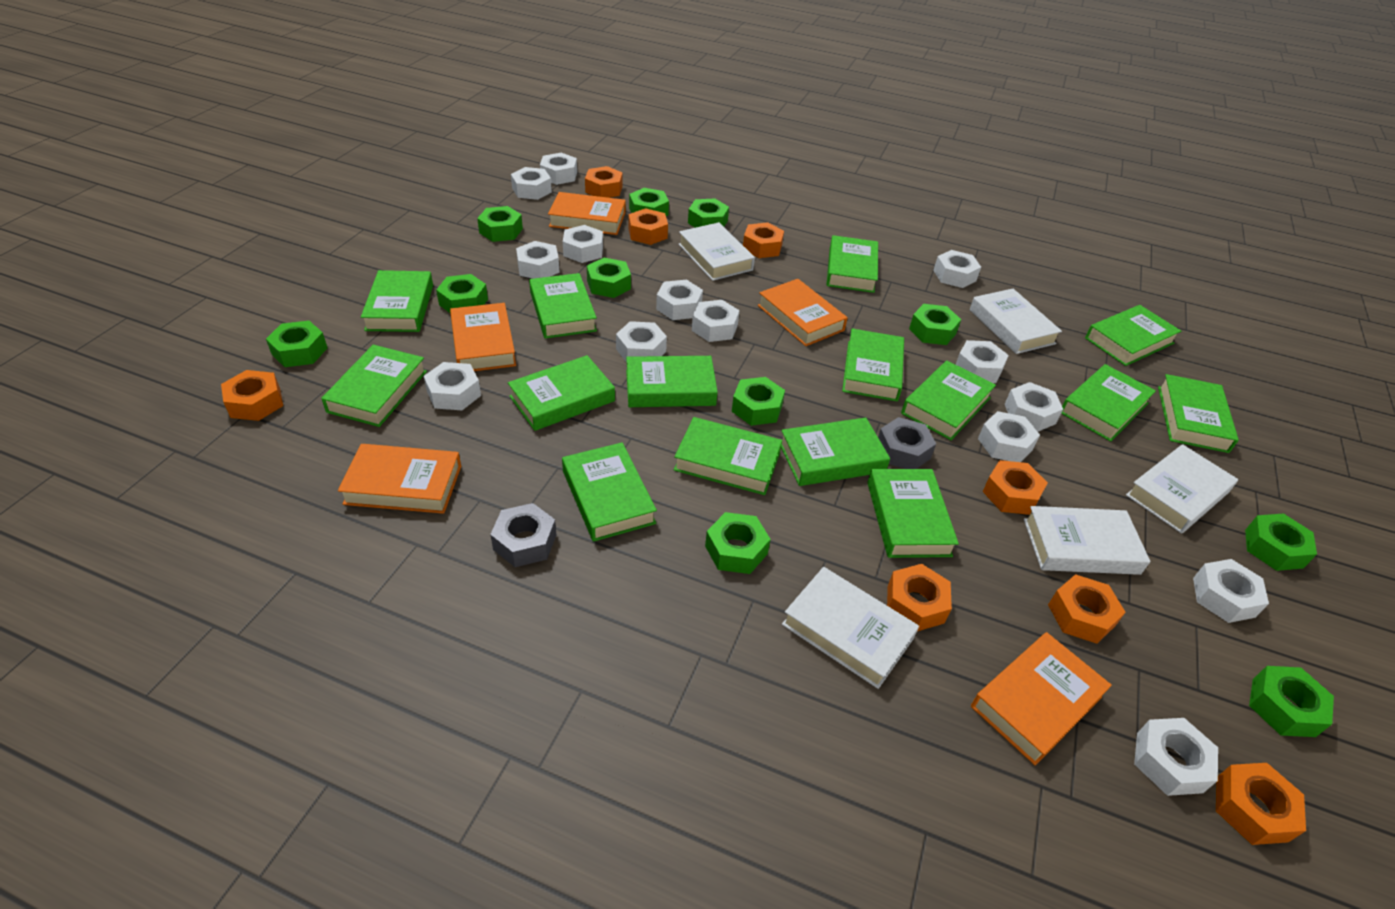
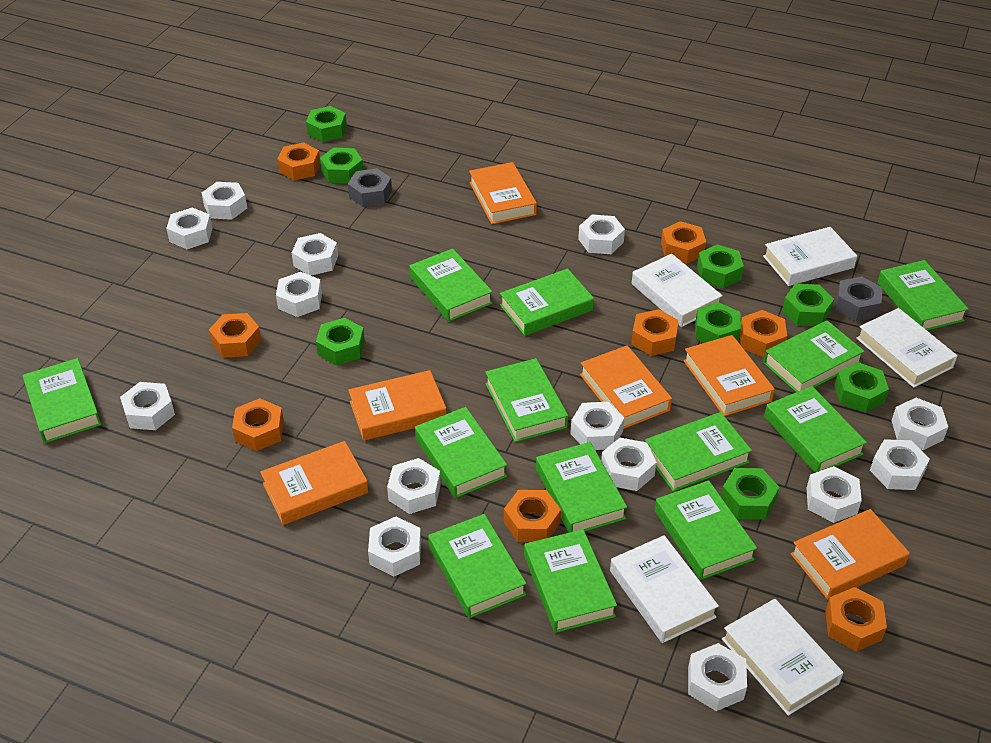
green book: 15 -> 13
green nut: 11 -> 8
orange book: 5 -> 6

